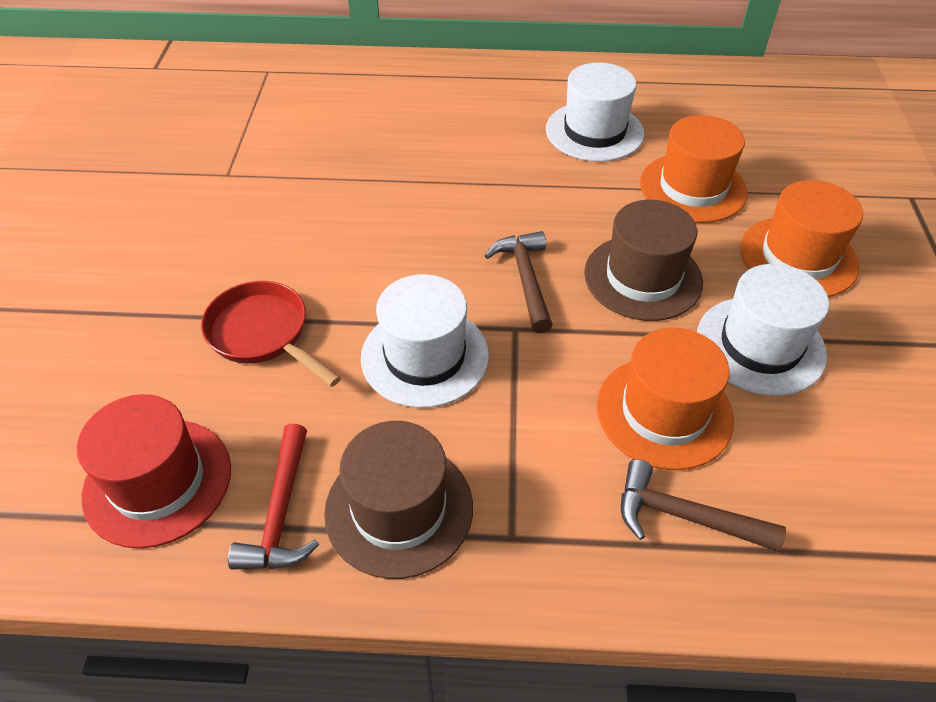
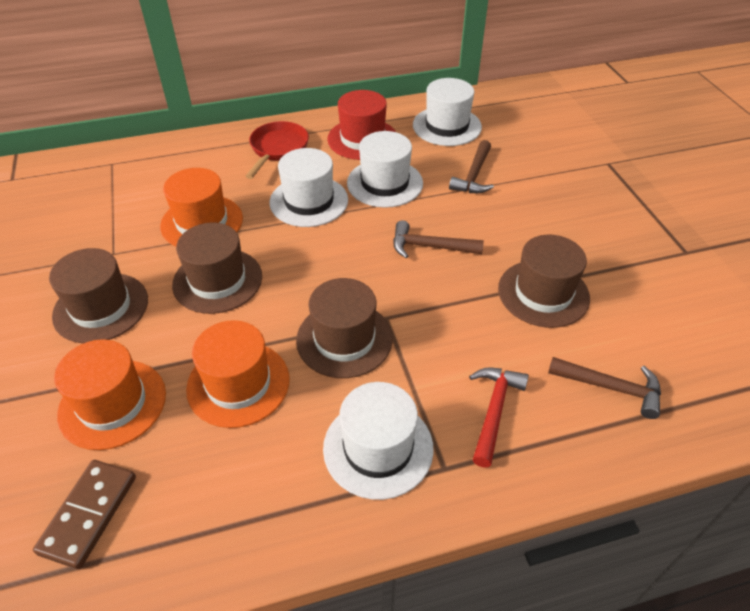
brown domino: 0 -> 1
brown hammer: 2 -> 3
brown hat: 2 -> 4
white hat: 3 -> 4

